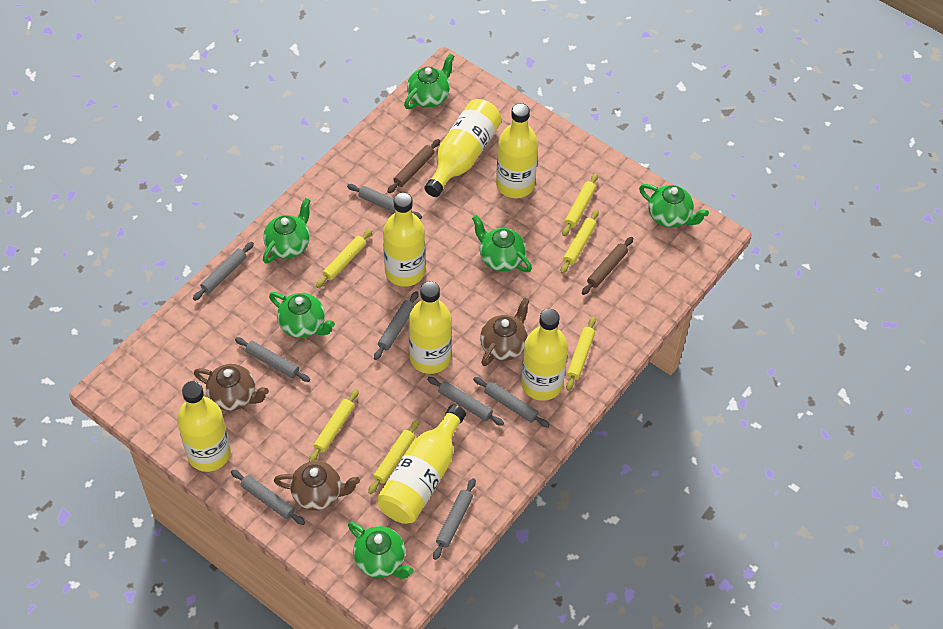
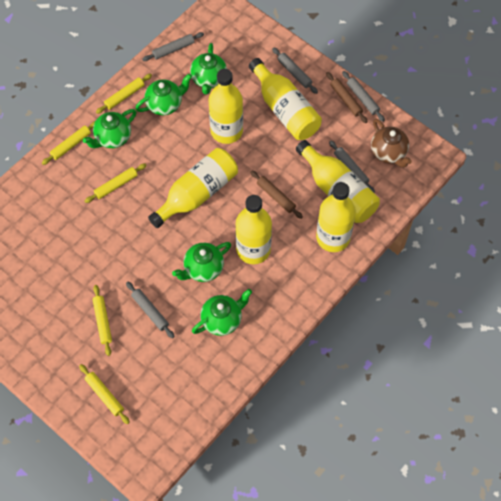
brown teapot: 3 -> 1
green teapot: 6 -> 5
grey rolling pin: 8 -> 5
yellow bottle: 7 -> 6
yellow rolling pin: 6 -> 5

